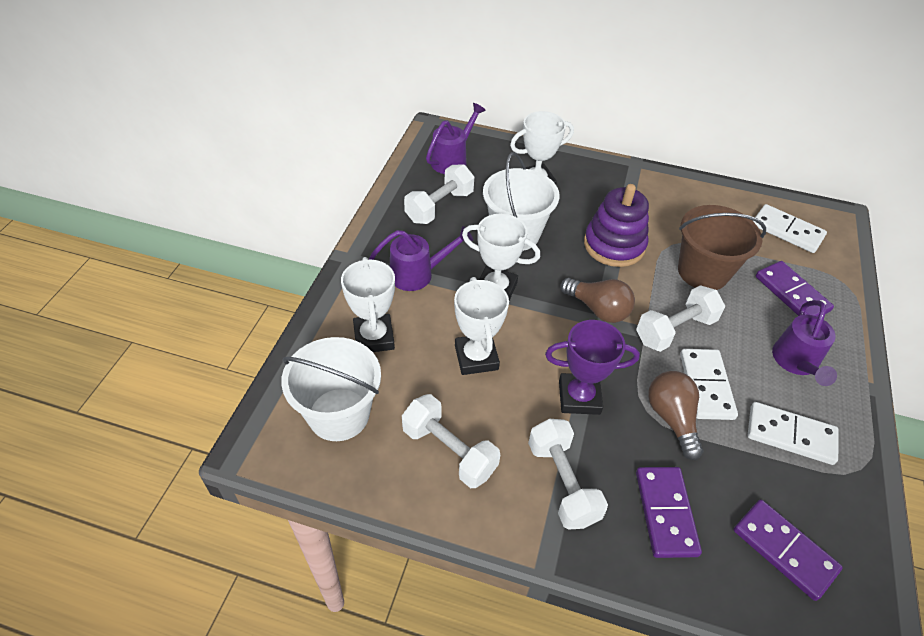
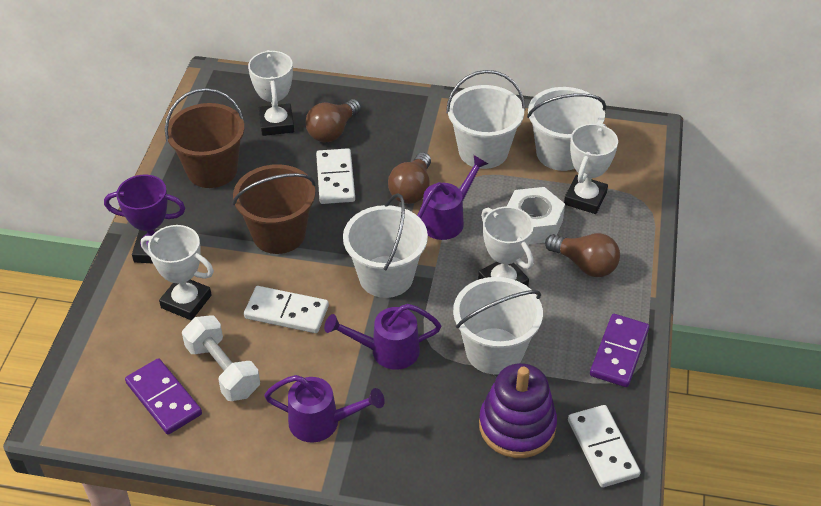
brown bucket: 1 -> 2
brown light bulb: 2 -> 3
purple domino: 3 -> 2
white bucket: 2 -> 4
white dumbbell: 4 -> 1
white nut: 0 -> 1

